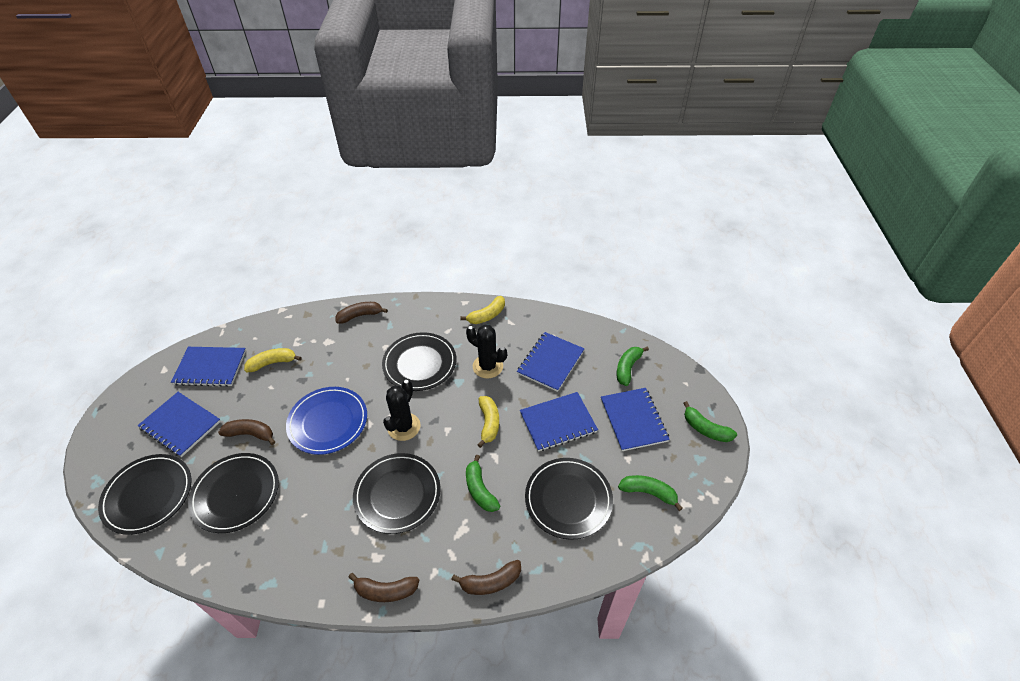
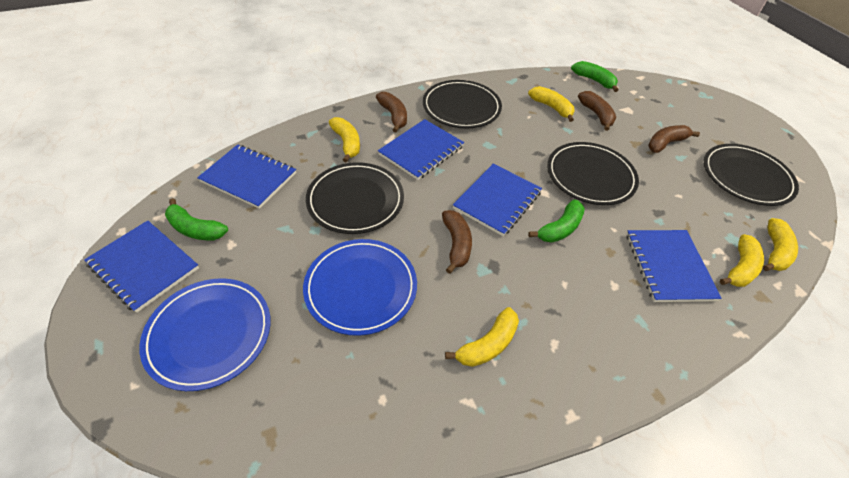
black cactus: 2 -> 0
black plate: 5 -> 4
blue plate: 1 -> 2
green banana: 4 -> 3
yellow banana: 3 -> 5

